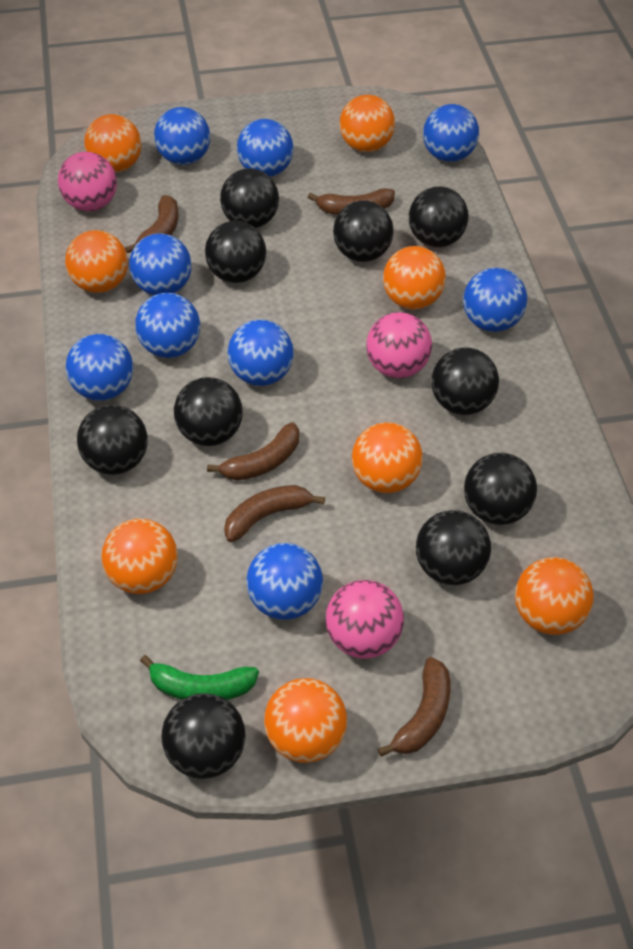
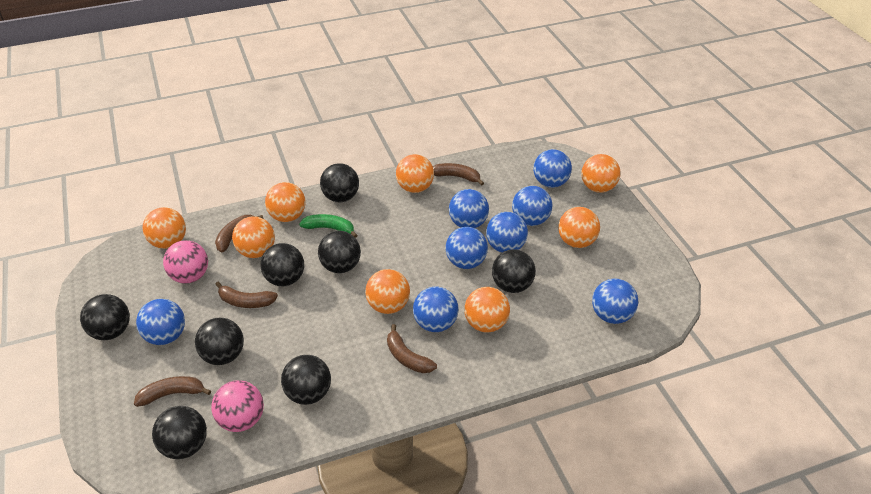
black ball: 10 -> 8
blue ball: 9 -> 8
pink ball: 3 -> 2

